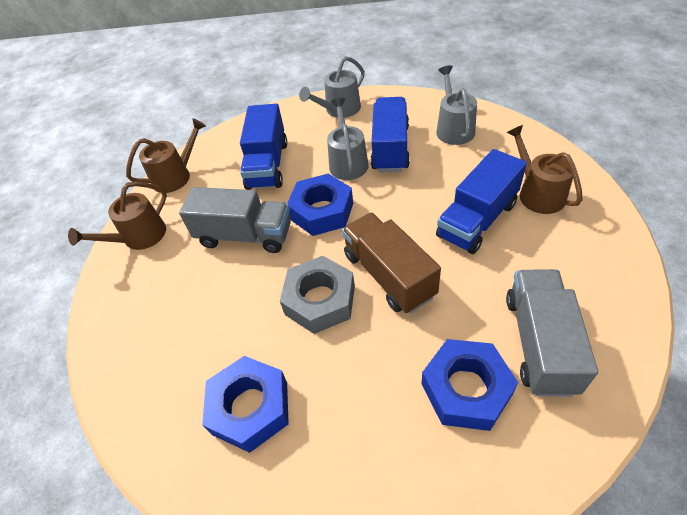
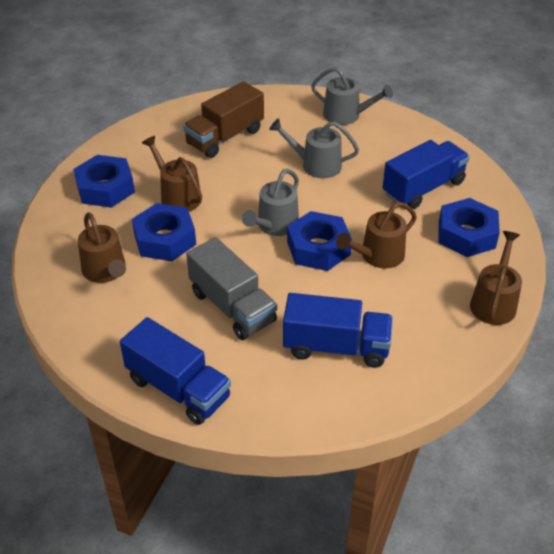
blue nut: 3 -> 4
brown watering can: 3 -> 4
grey nut: 1 -> 0
grey truck: 2 -> 1

